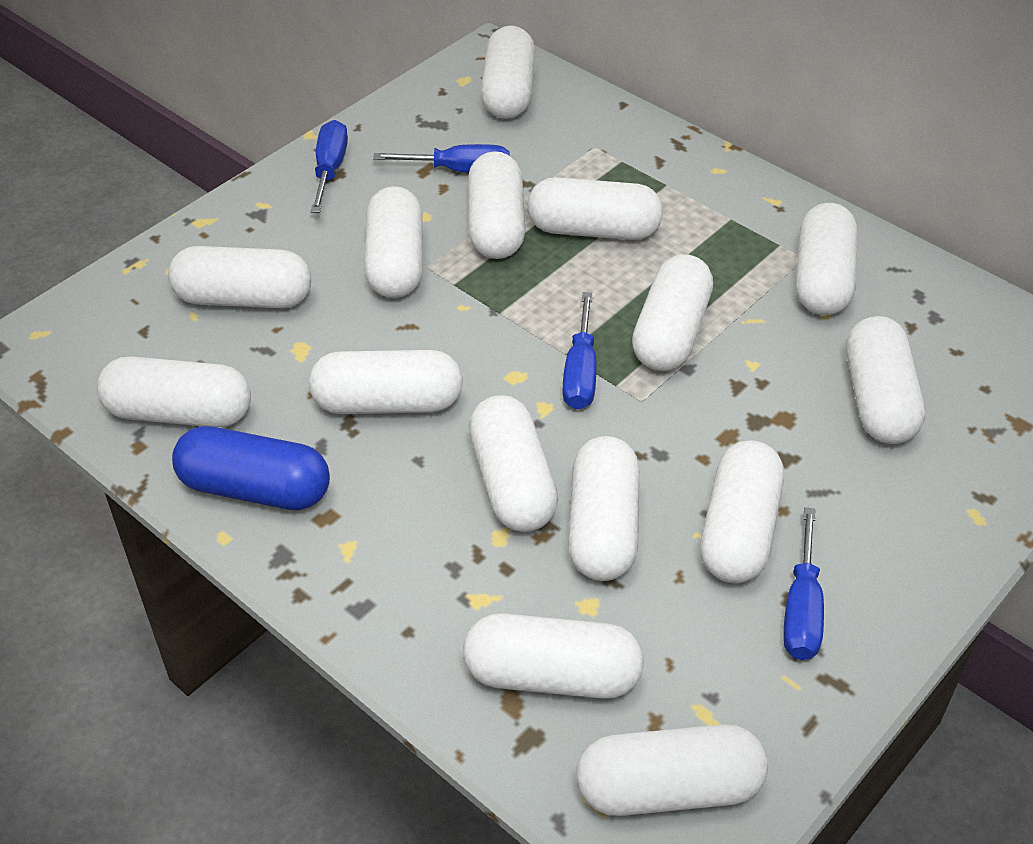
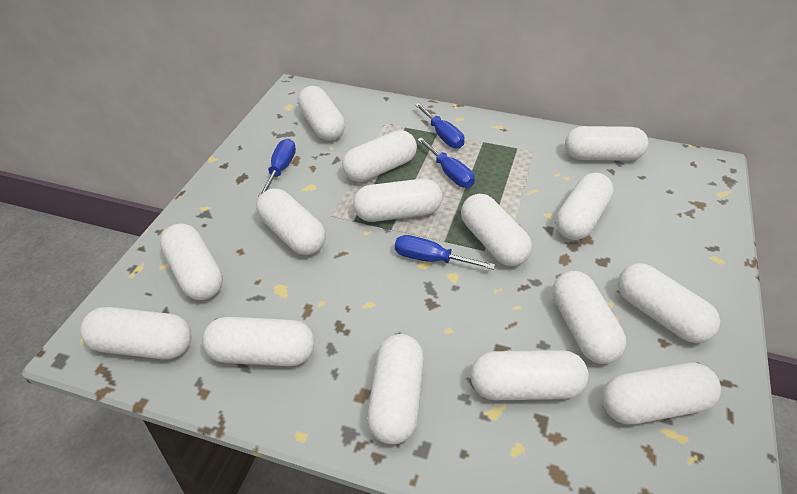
blue capsule: 1 -> 0

